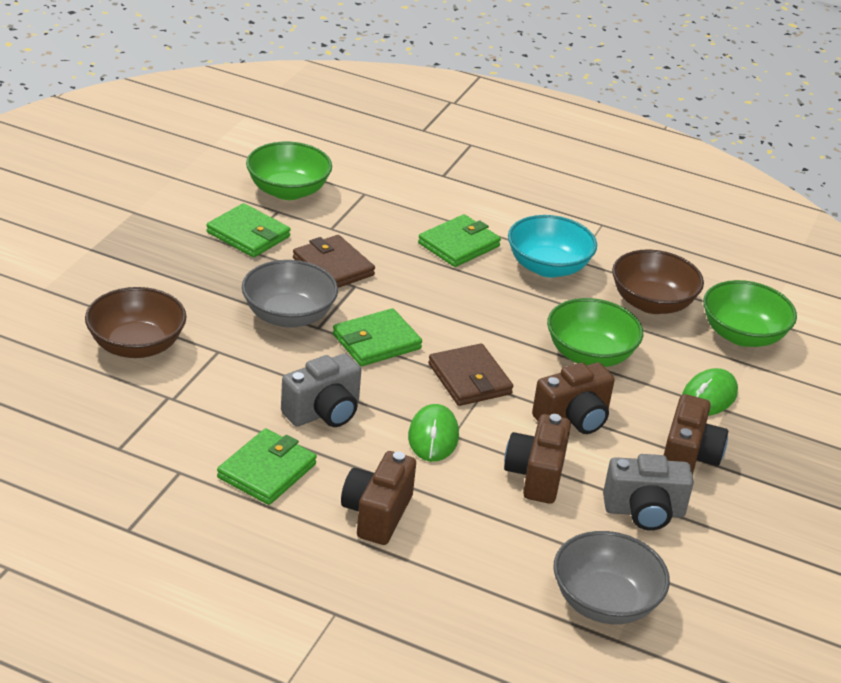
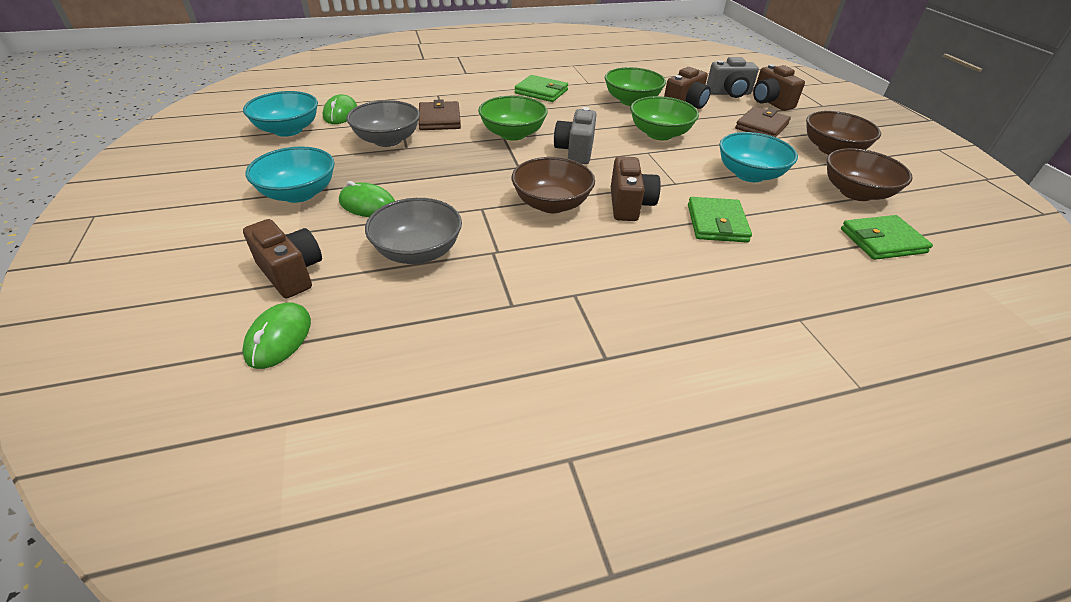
brown bowl: 2 -> 3
green mouse: 2 -> 3
green wallet: 4 -> 3
turquoise bowl: 1 -> 3

